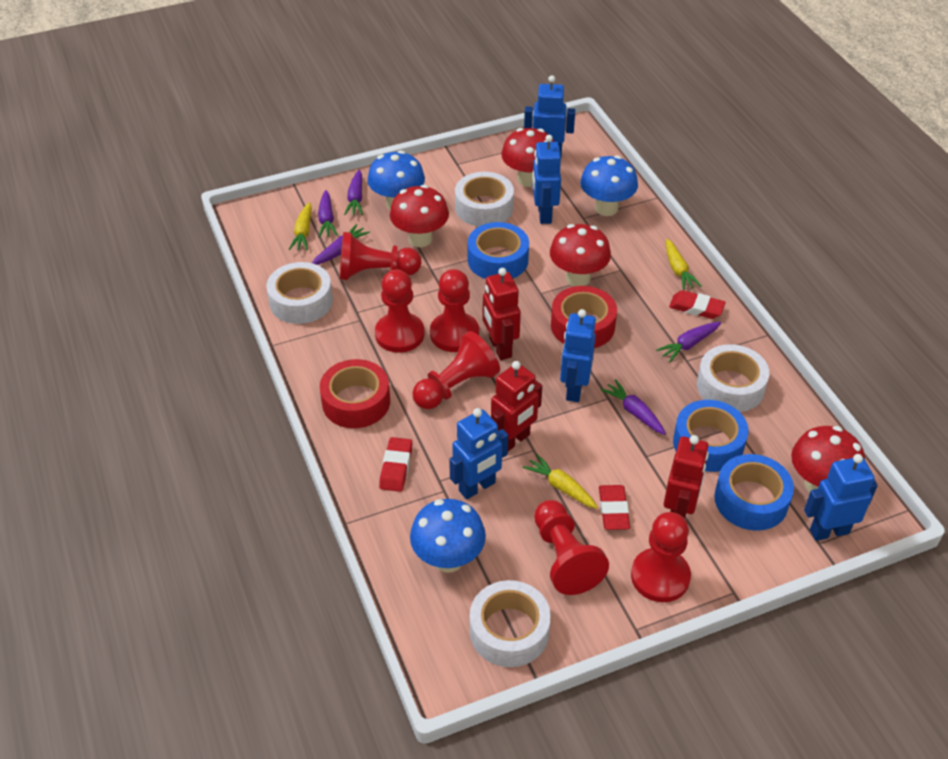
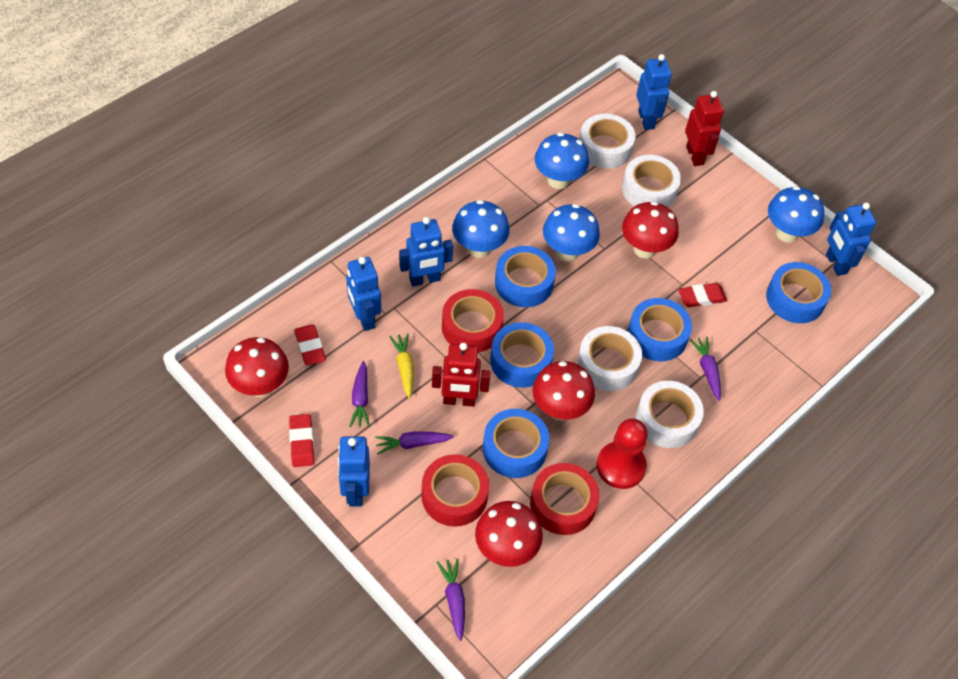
blue mushroom: 3 -> 4
blue tape: 3 -> 5
purple carrot: 5 -> 4
red pawn: 6 -> 1
red robot: 3 -> 2
red tape: 2 -> 3
yellow carrot: 3 -> 1

